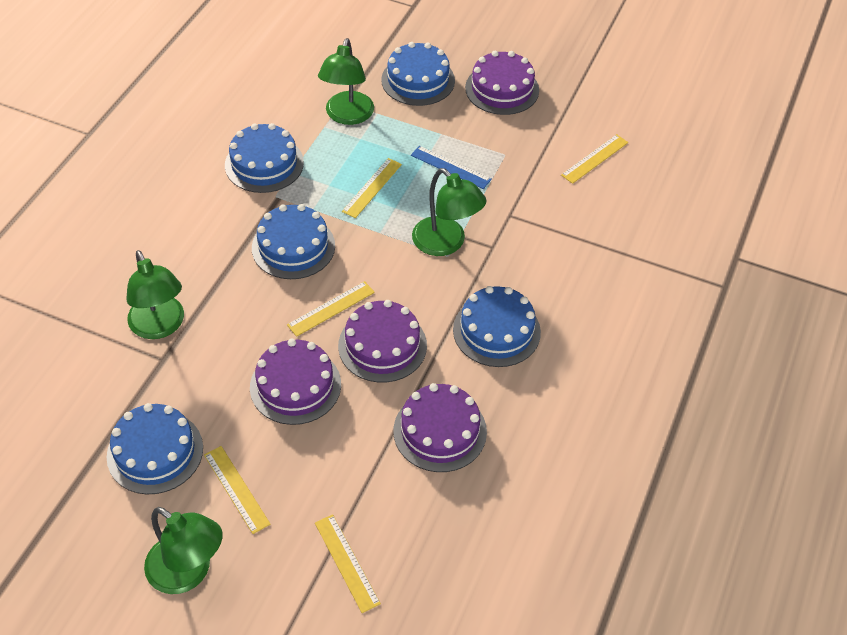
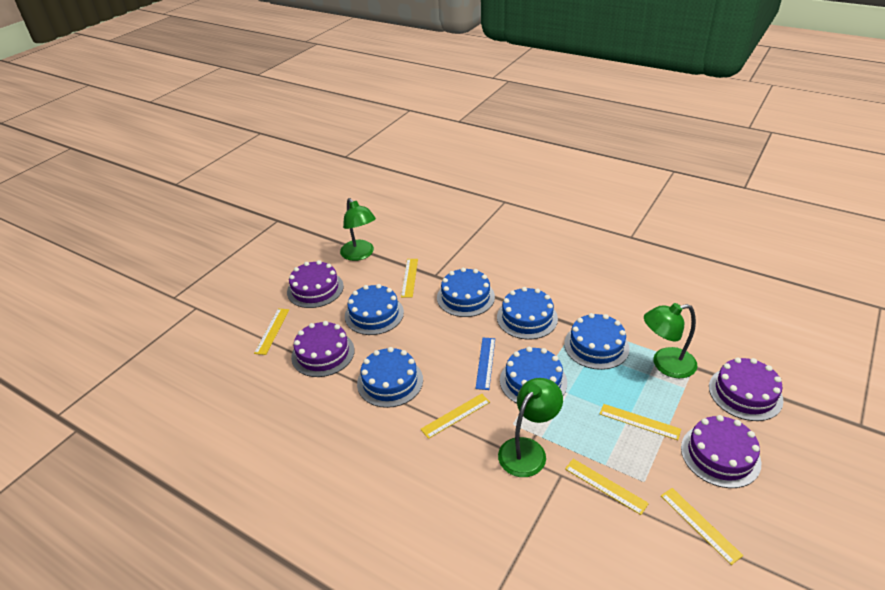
blue cake: 5 -> 6
green lamp: 4 -> 3
yellow ruler: 5 -> 6

